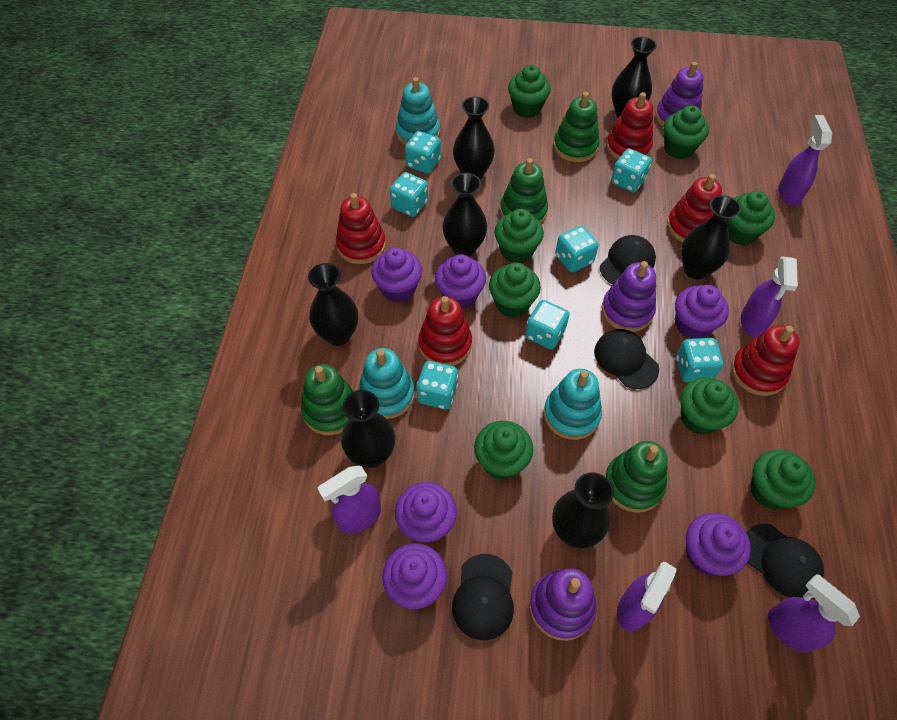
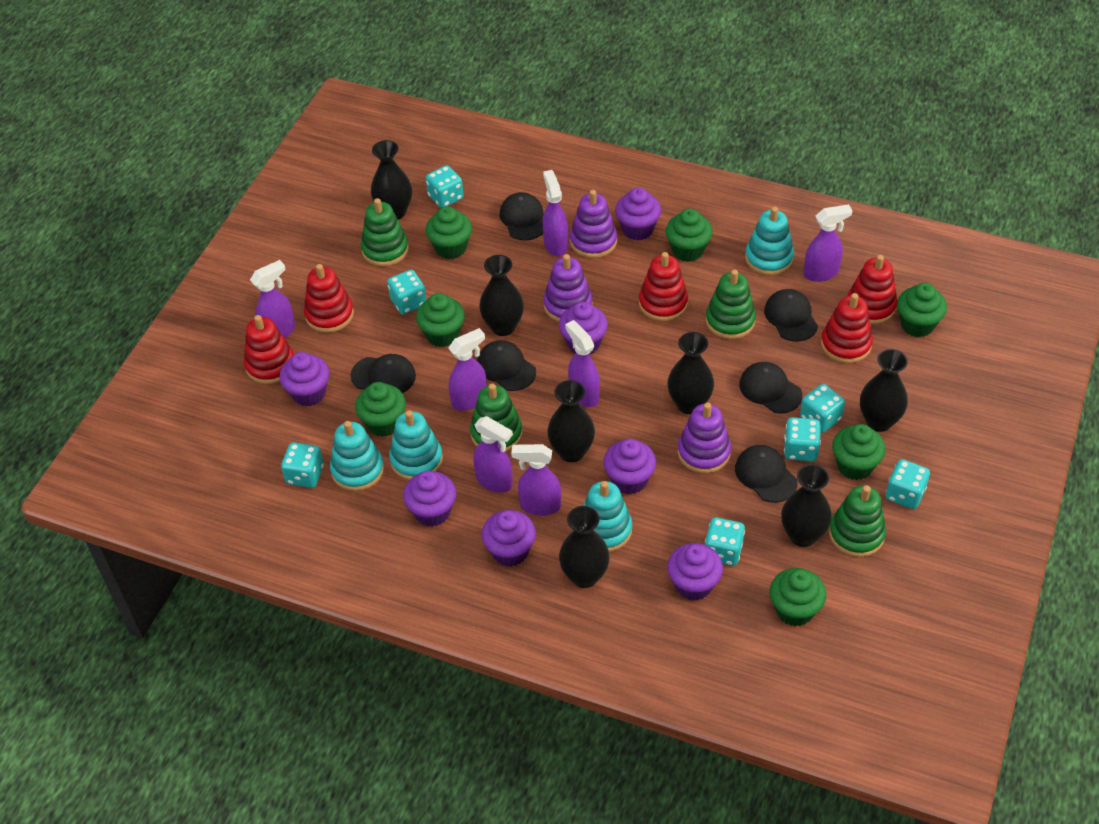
black cap: 4 -> 6
green cupcake: 8 -> 7
purple cupcake: 6 -> 7
purple spray bottle: 5 -> 7
turquoise stacking toy: 3 -> 4

